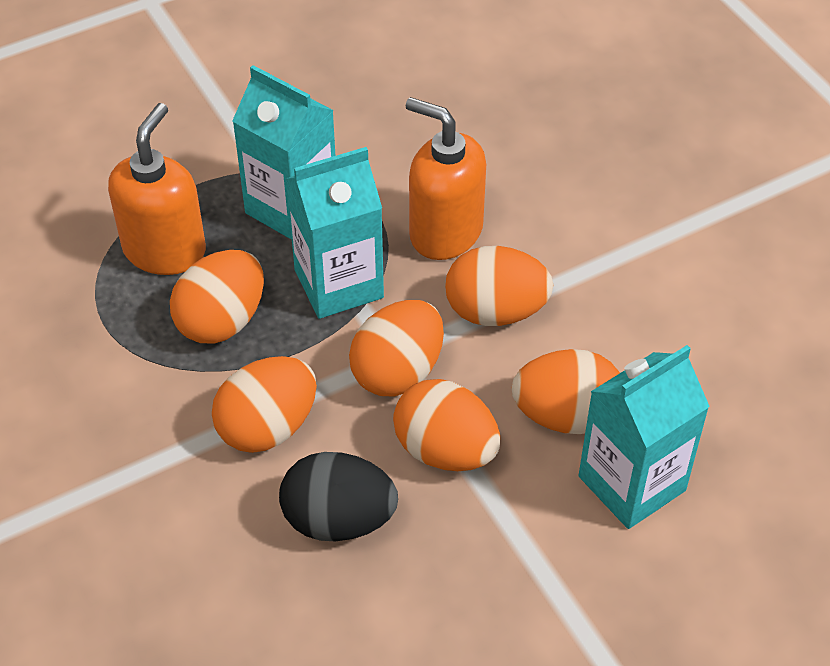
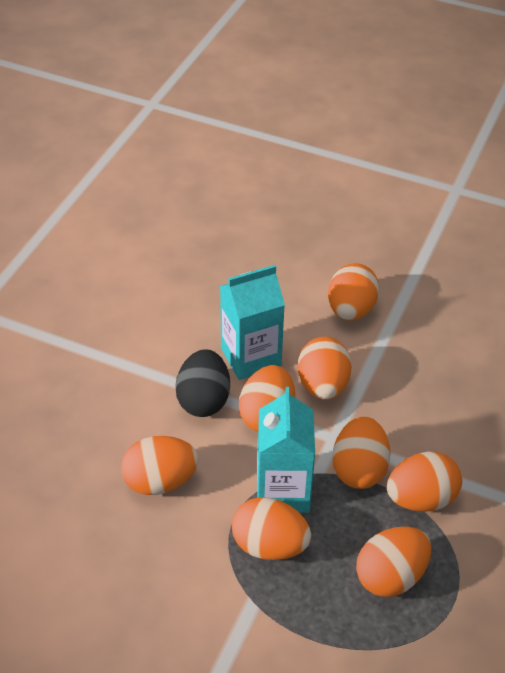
orange egg: 6 -> 8
orange soap dispenser: 2 -> 0
turquoise carton: 3 -> 2

